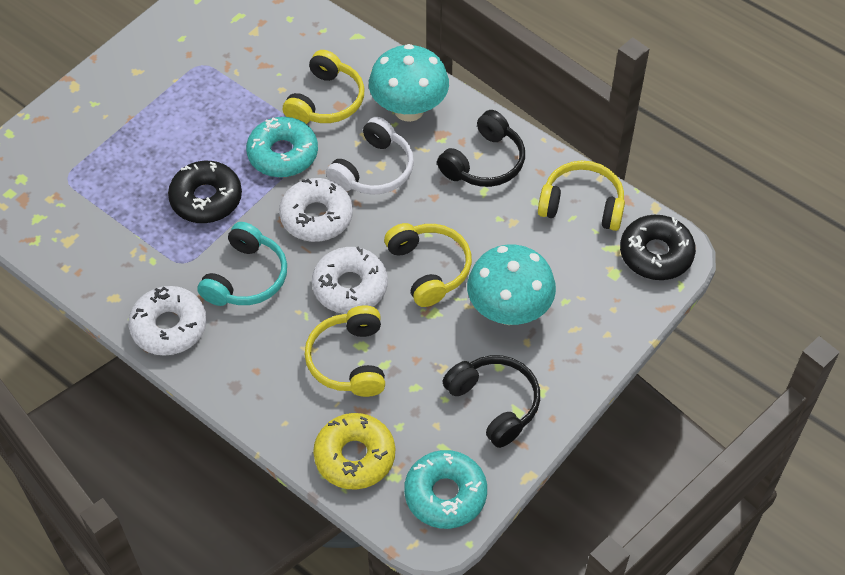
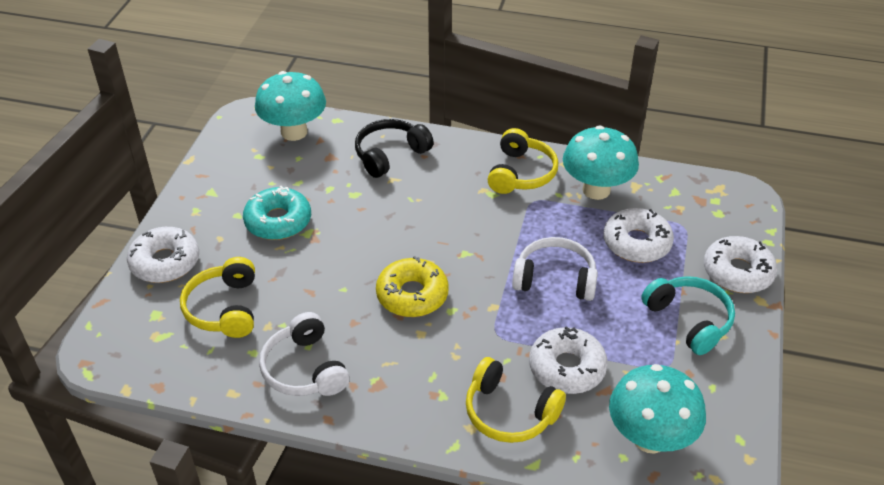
black donut: 2 -> 0
black headphones: 2 -> 1
turquoise donut: 2 -> 1
turquoise mushroom: 2 -> 3
white donut: 3 -> 4
white headphones: 1 -> 2
yellow headphones: 4 -> 3

